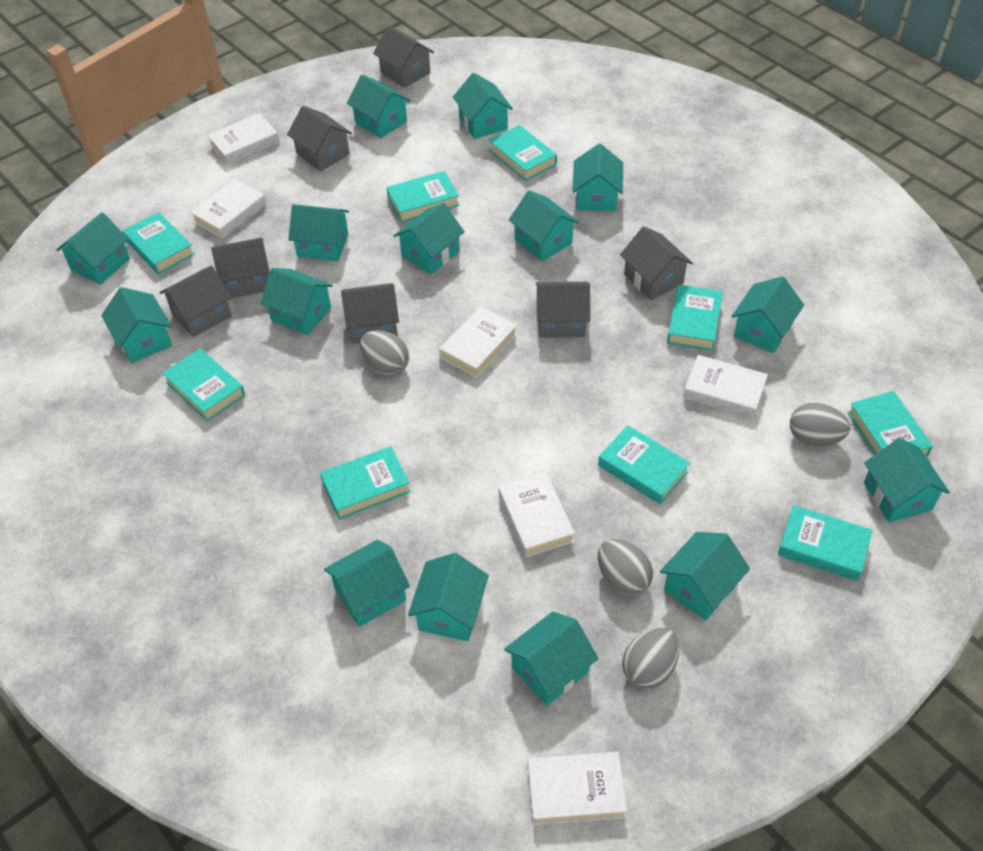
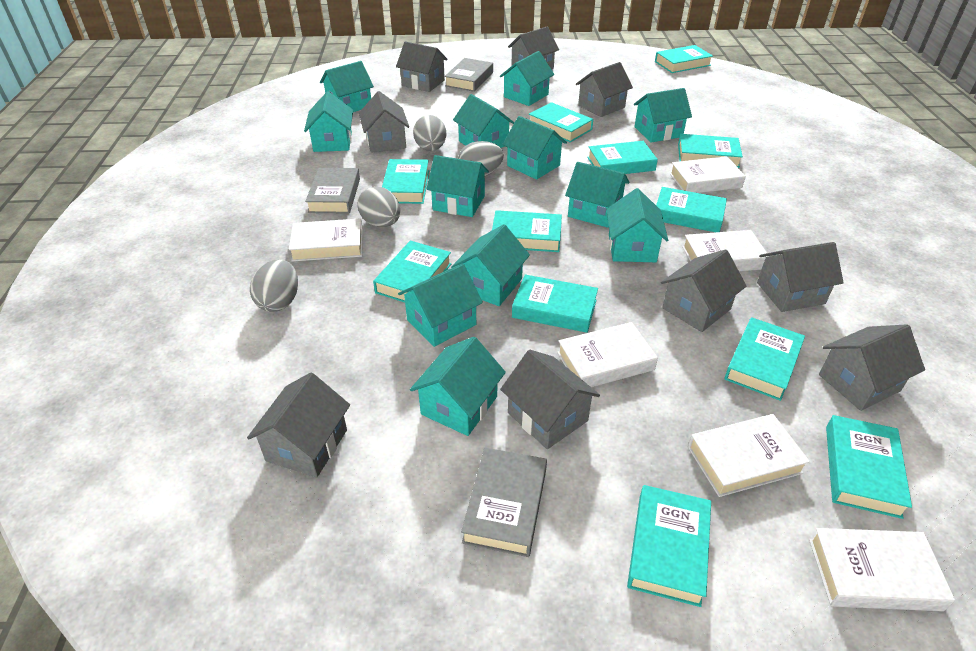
grey book: 0 -> 3
grey house: 7 -> 9
turquoise book: 9 -> 12
turquoise house: 15 -> 12

